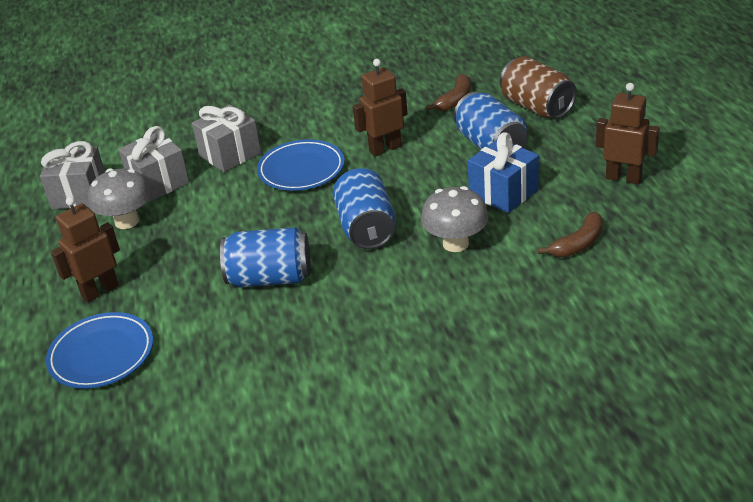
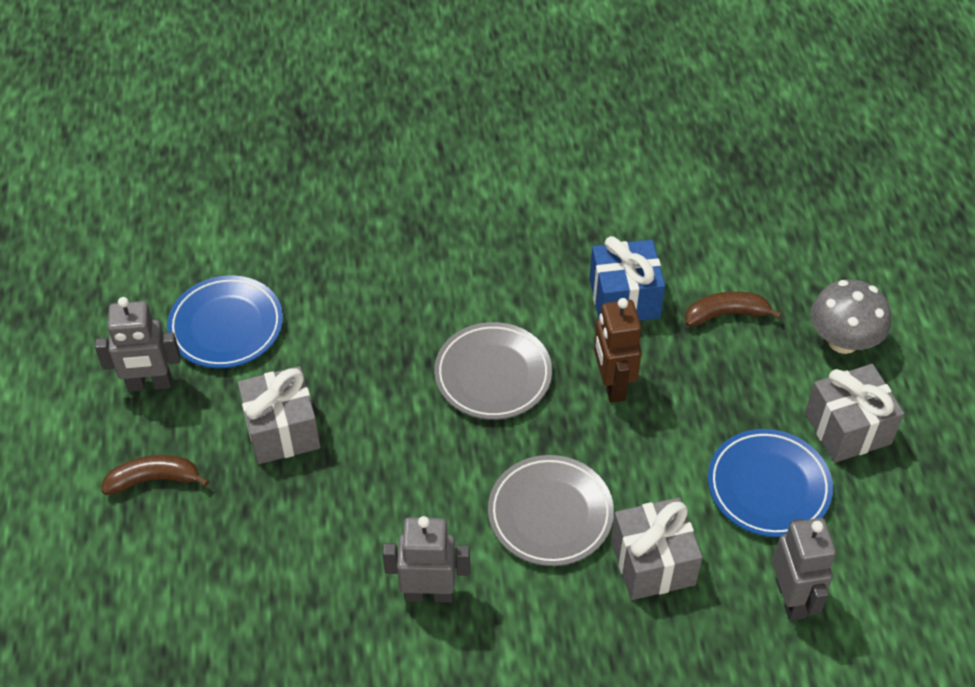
blue can: 3 -> 0
brown can: 1 -> 0
brown robot: 3 -> 1
grey mushroom: 2 -> 1
grey plate: 0 -> 2
grey robot: 0 -> 3

